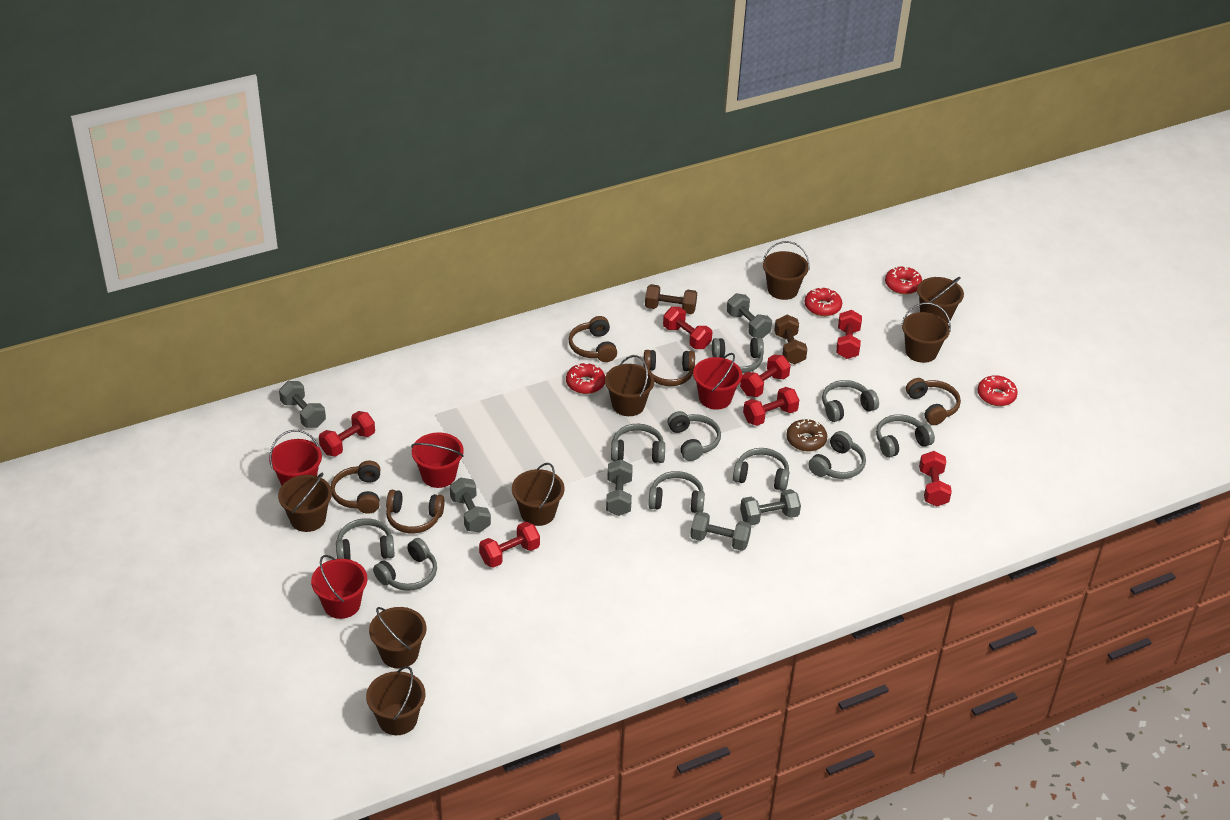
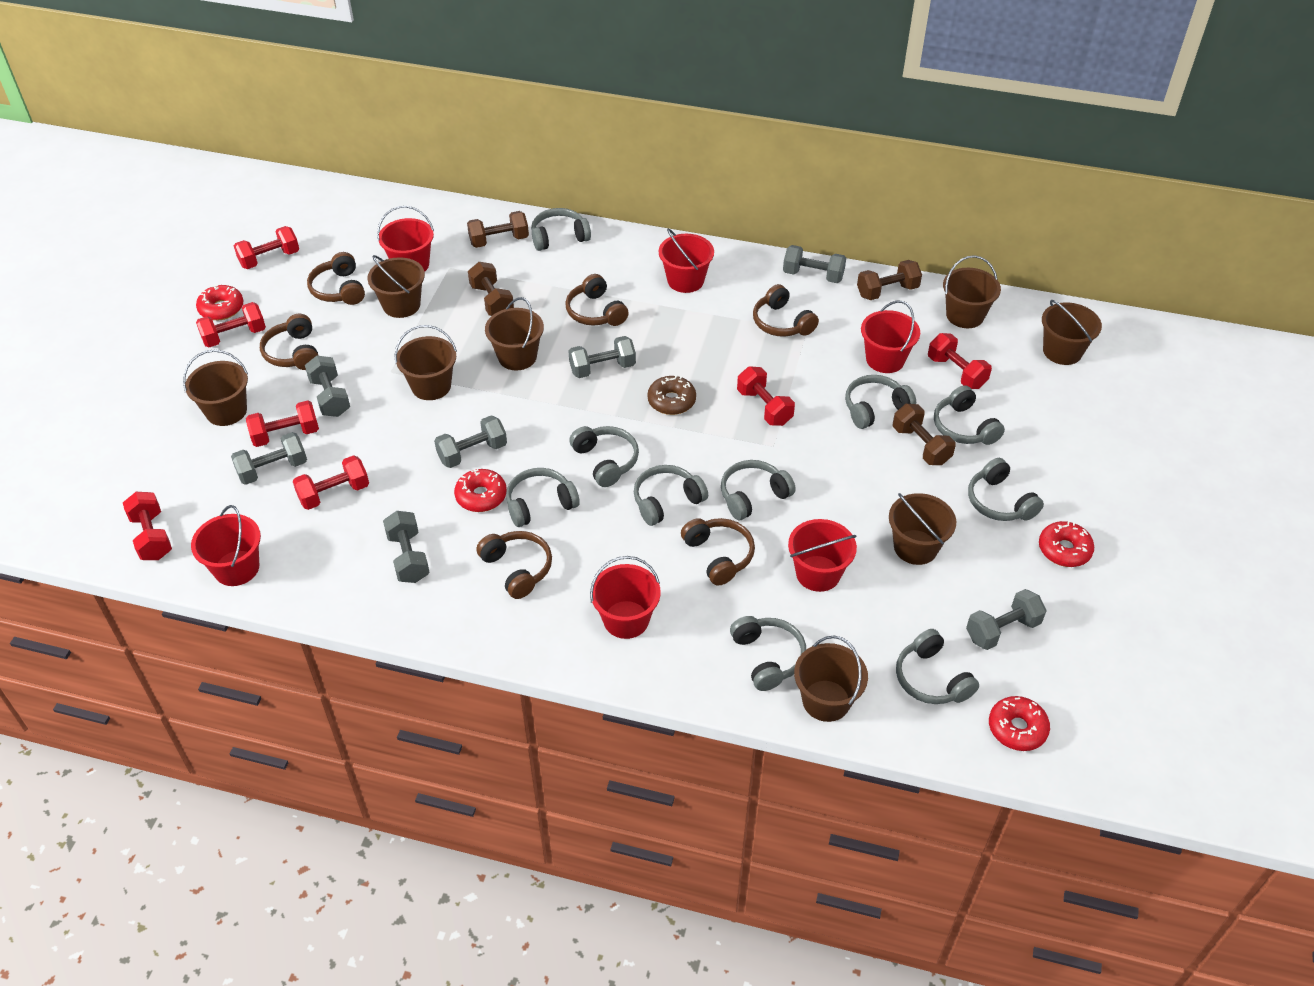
brown dumbbell: 2 -> 4
brown headphones: 5 -> 6
grey dumbbell: 6 -> 7
red bucket: 4 -> 6

